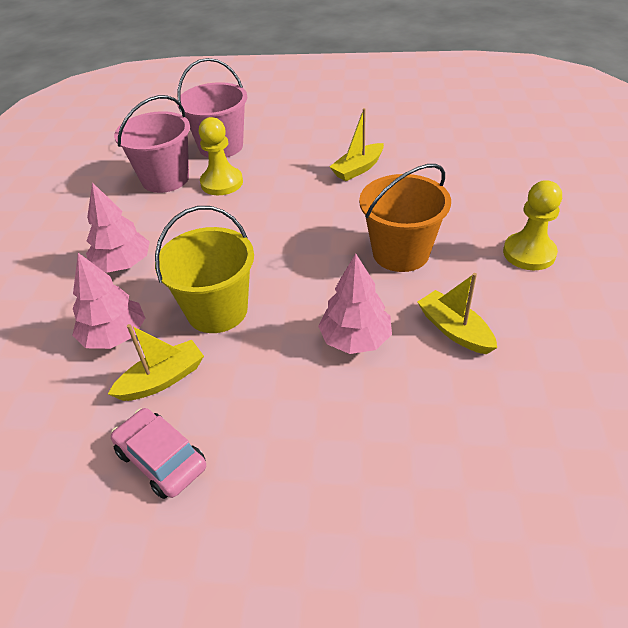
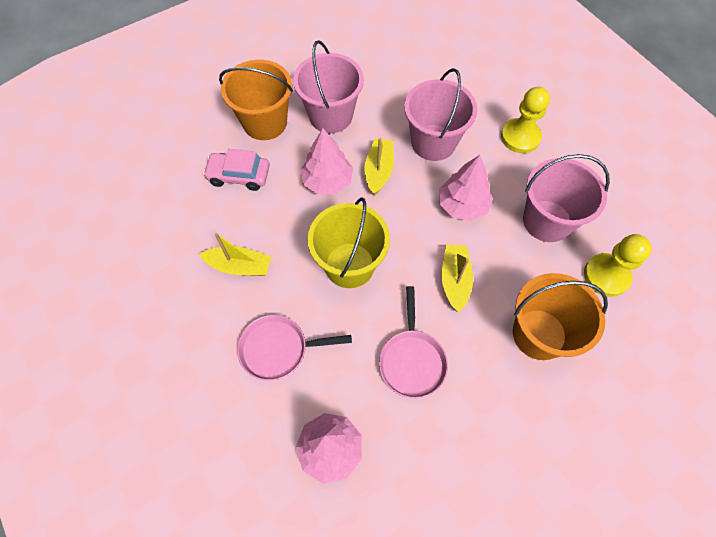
orange bucket: 1 -> 2
pink bucket: 2 -> 3
pink pan: 0 -> 2

